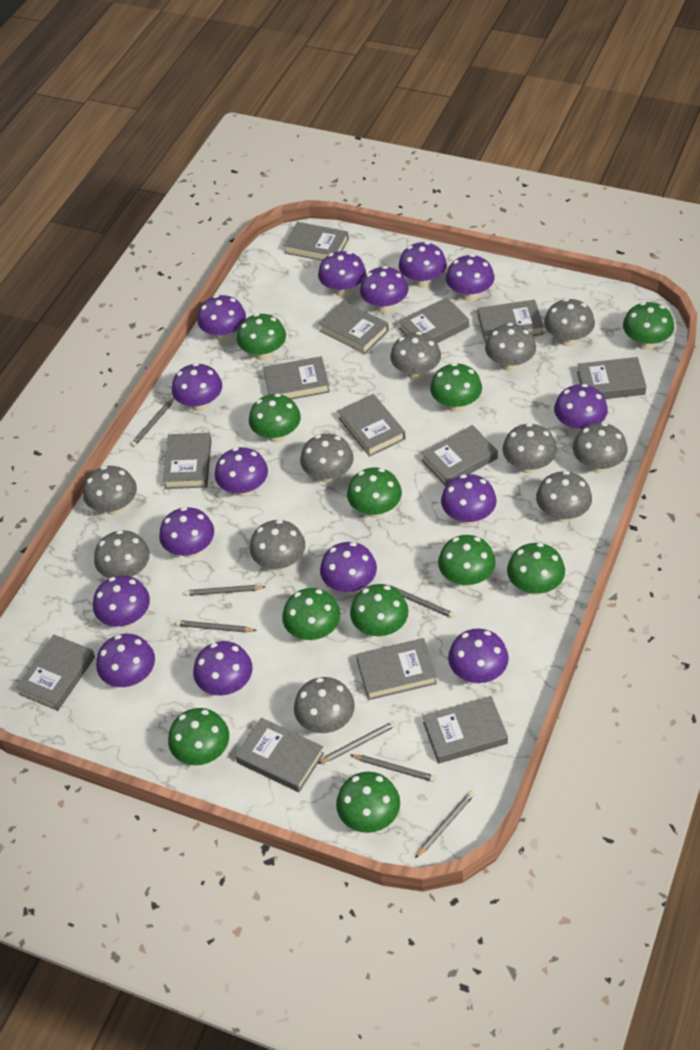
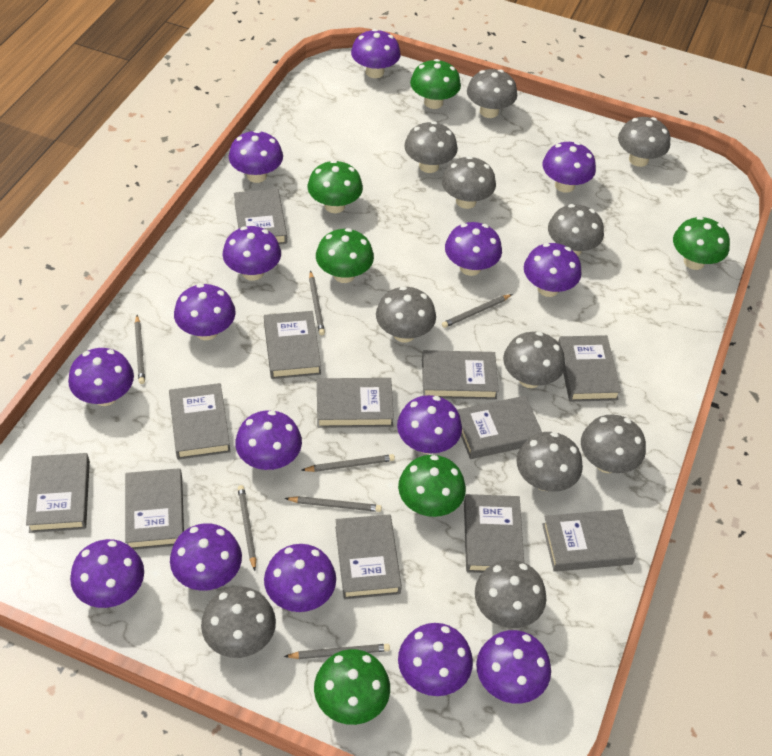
green mushroom: 11 -> 6
grey book: 13 -> 12

